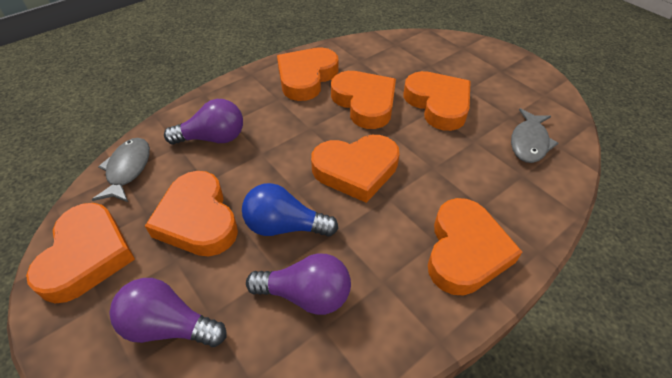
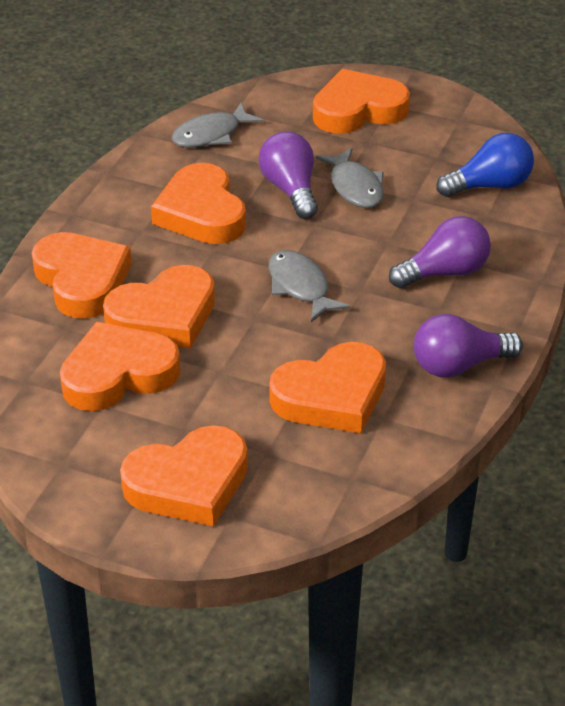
grey fish: 2 -> 3

